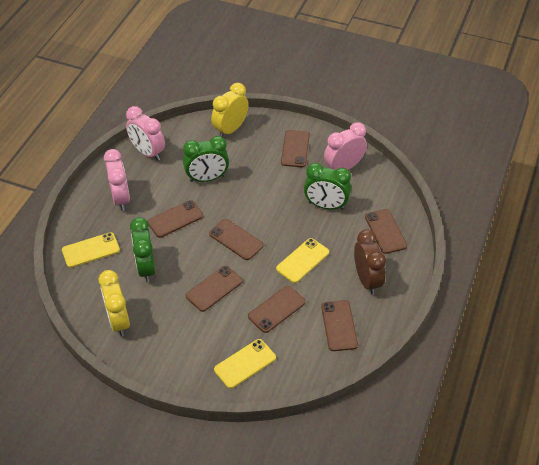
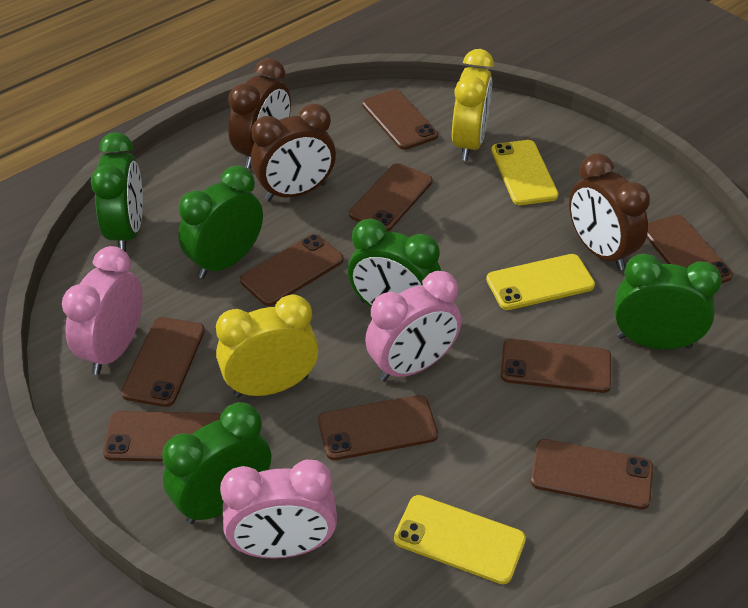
brown clock: 1 -> 3
brown phone: 7 -> 9
green clock: 3 -> 5

